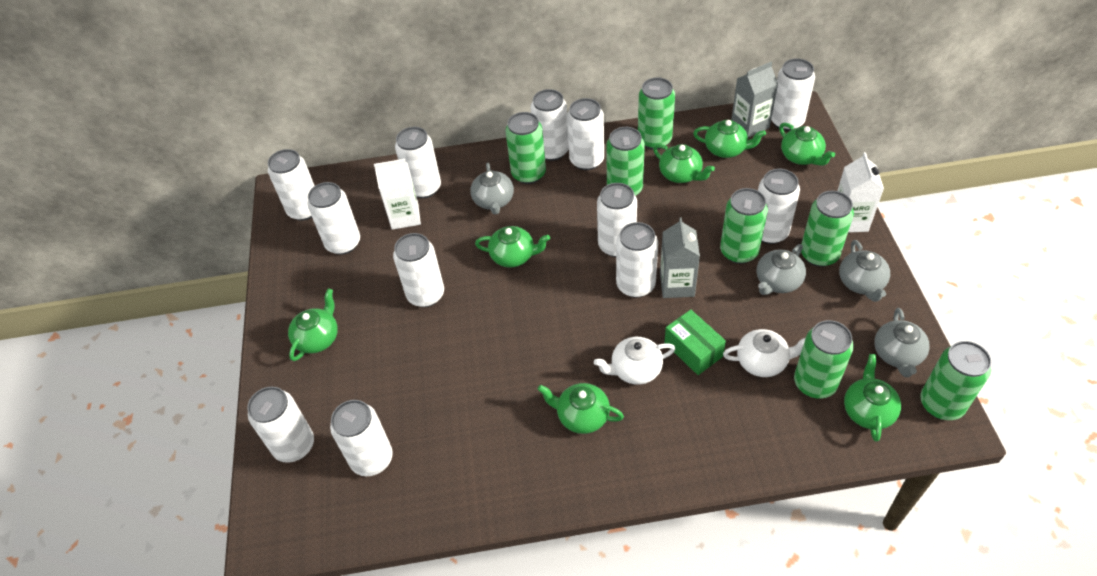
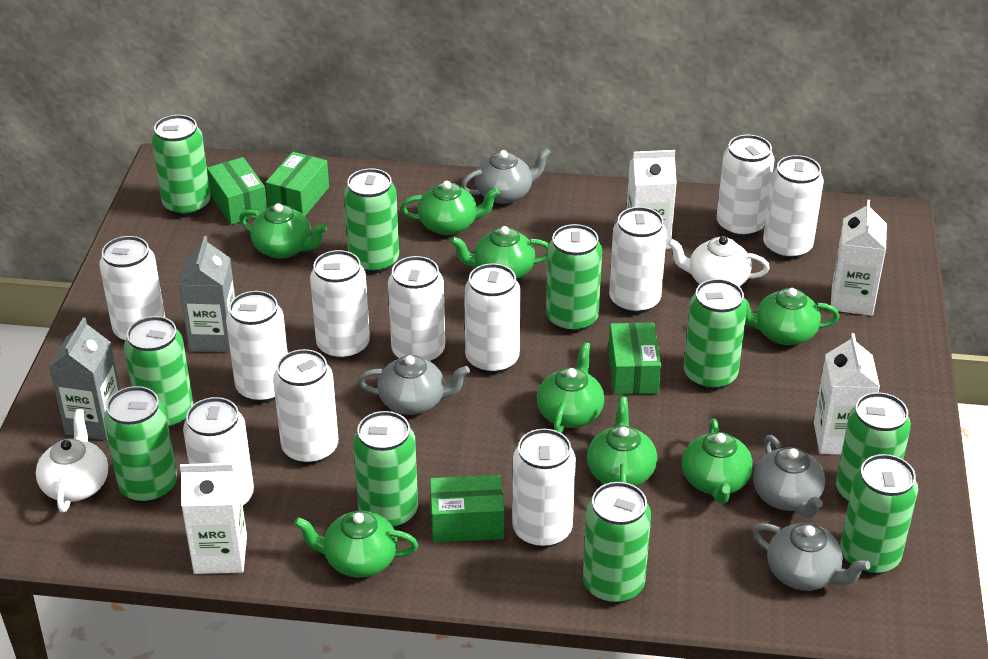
green box: 1 -> 4
green can: 7 -> 10
green teapot: 7 -> 8
white can: 12 -> 11
white carton: 2 -> 4

